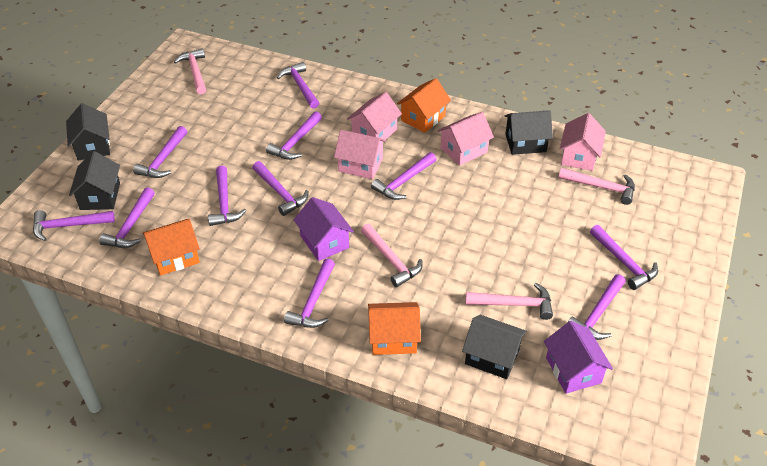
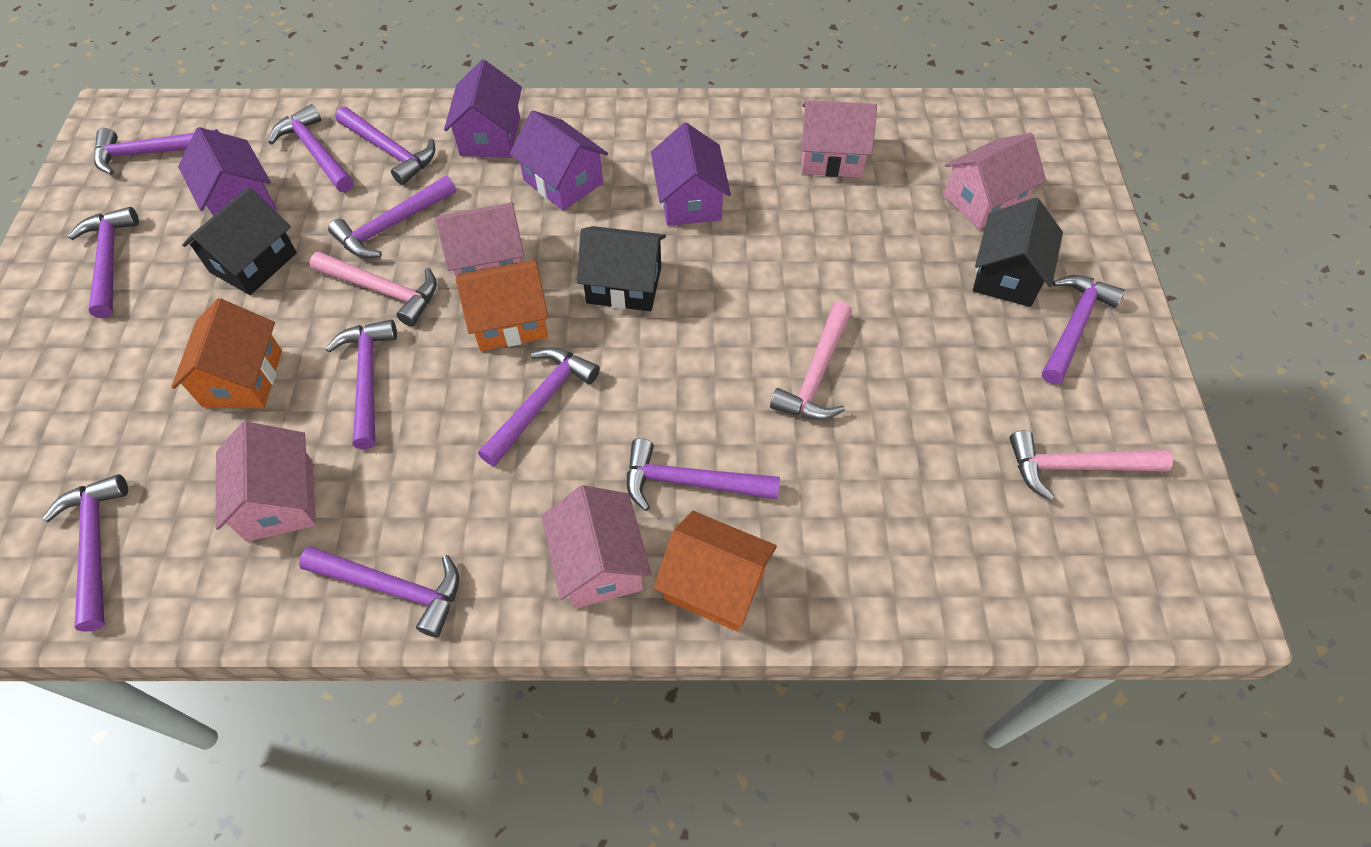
black house: 4 -> 3
pink hammer: 4 -> 3
pink house: 4 -> 5
purple house: 2 -> 4

